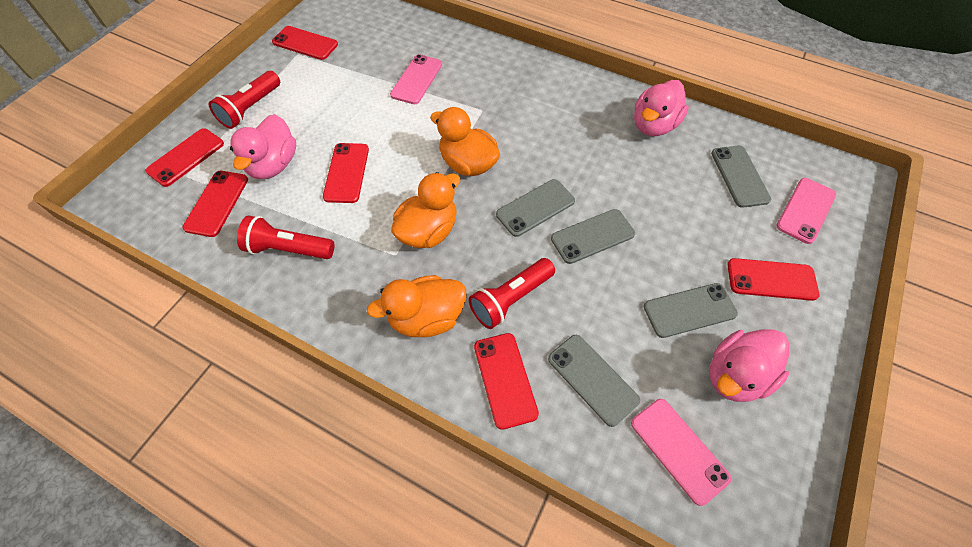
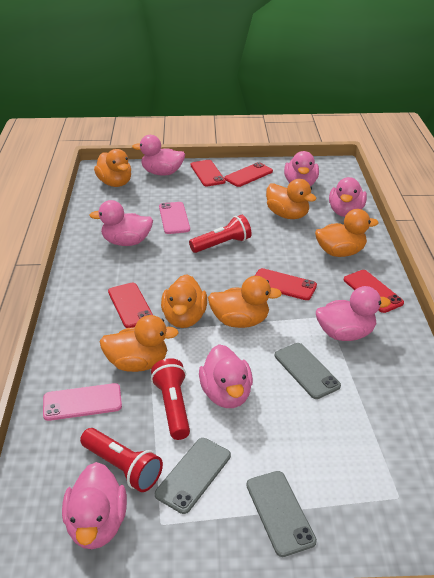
grey phone: 5 -> 3
orange duck: 3 -> 6
pink duck: 3 -> 7
pink phone: 3 -> 2
red phone: 6 -> 5

